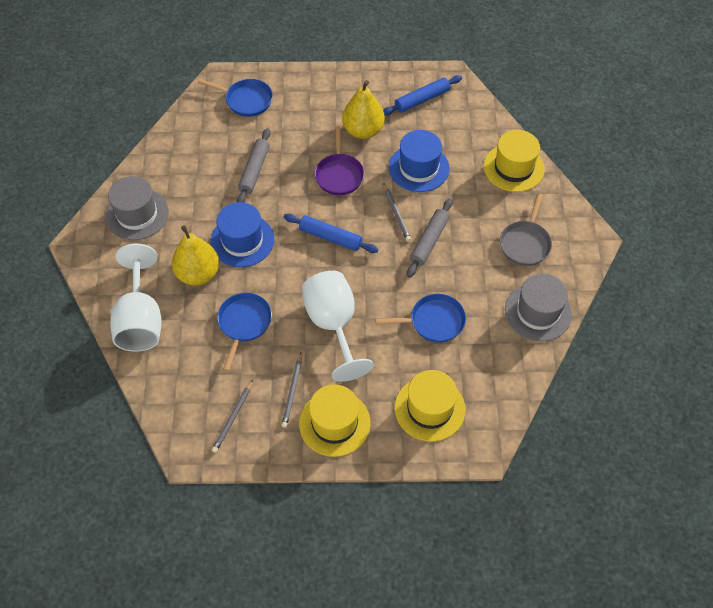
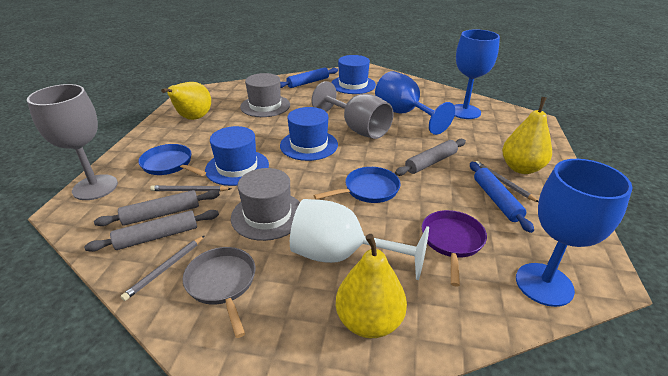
blue goblet: 0 -> 3
blue hat: 2 -> 3
blue pan: 3 -> 2
grey goblet: 0 -> 2
grey rolling pin: 2 -> 3
white goblet: 2 -> 1
yellow hat: 3 -> 0
yellow pear: 2 -> 3

